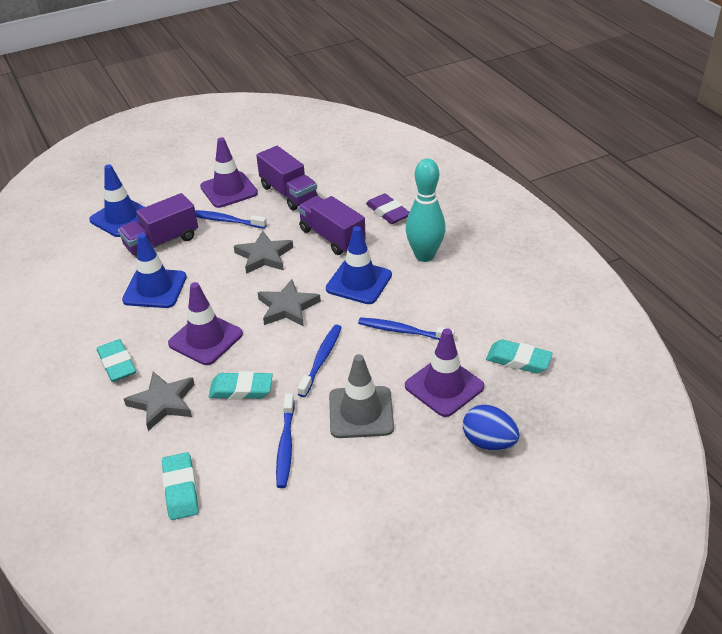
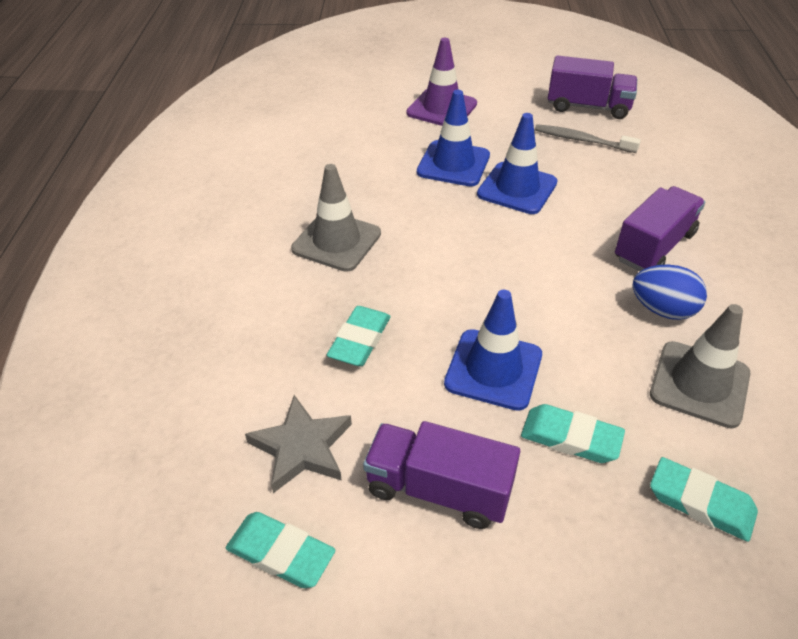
blue toothbrush: 4 -> 0
grey star: 3 -> 1
grey toothbrush: 0 -> 1
grey traffic cone: 1 -> 2
purple eraser: 1 -> 0
purple traffic cone: 3 -> 1
turquoise bowling pin: 1 -> 0

